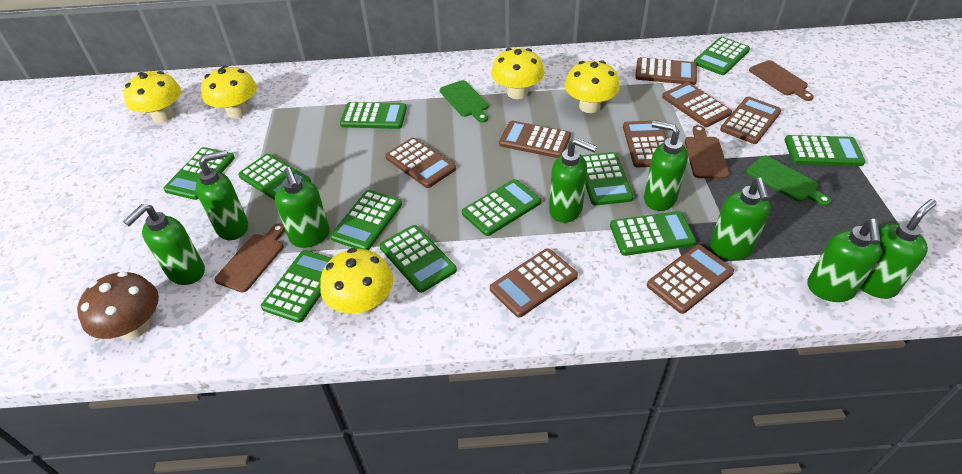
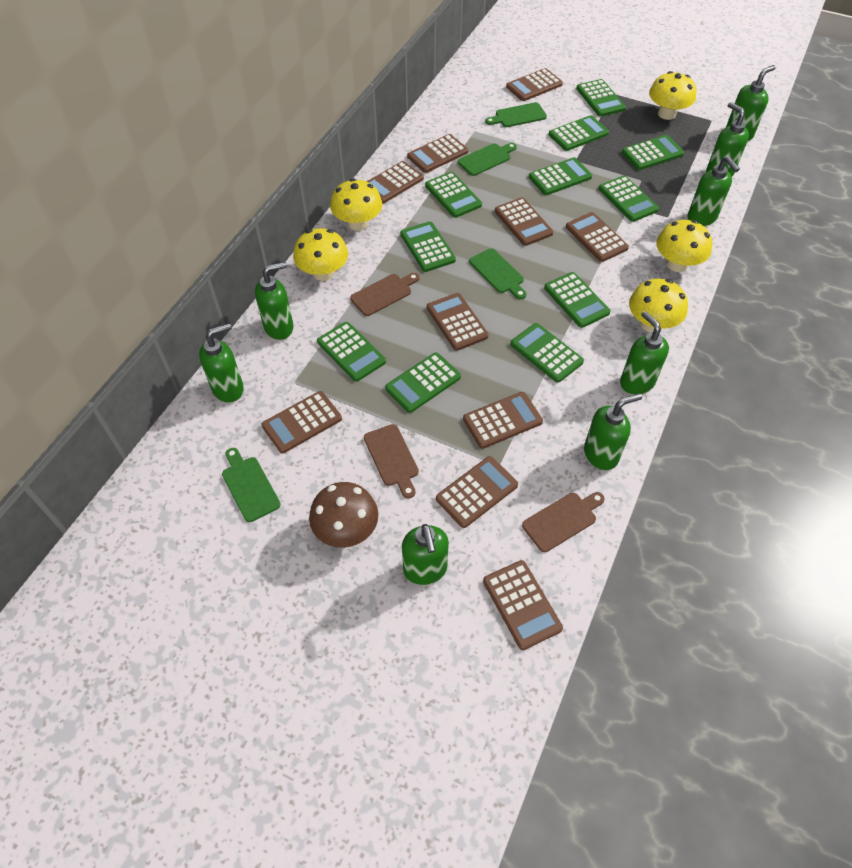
brown calculator: 8 -> 10
green cutting board: 2 -> 4

